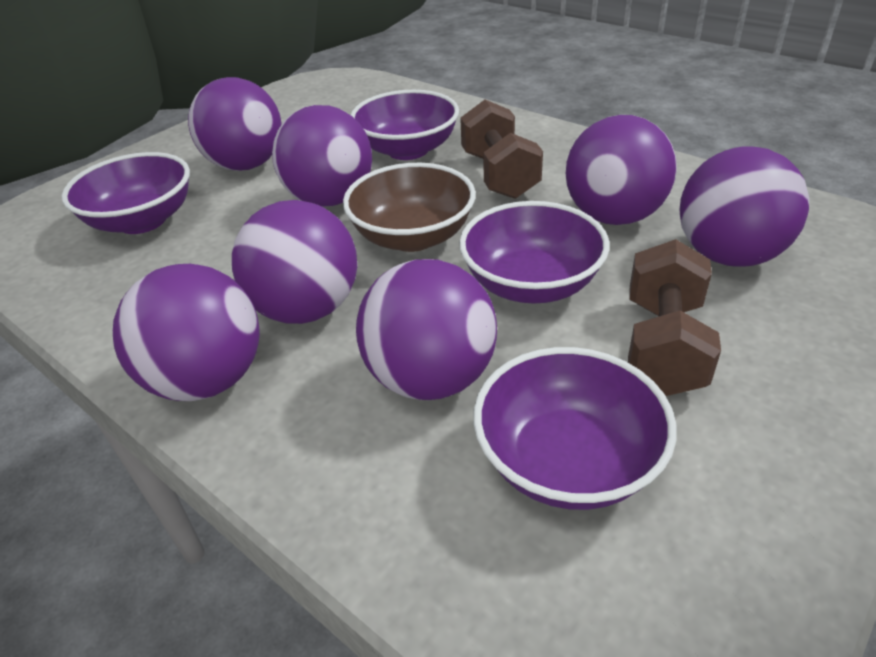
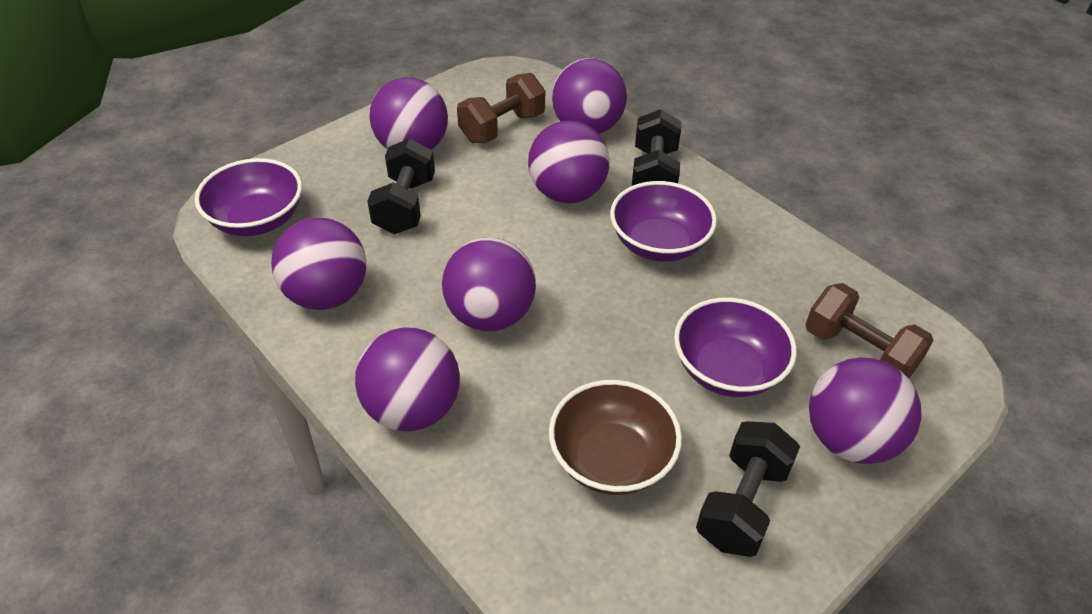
black dumbbell: 0 -> 3
purple bowl: 4 -> 3

